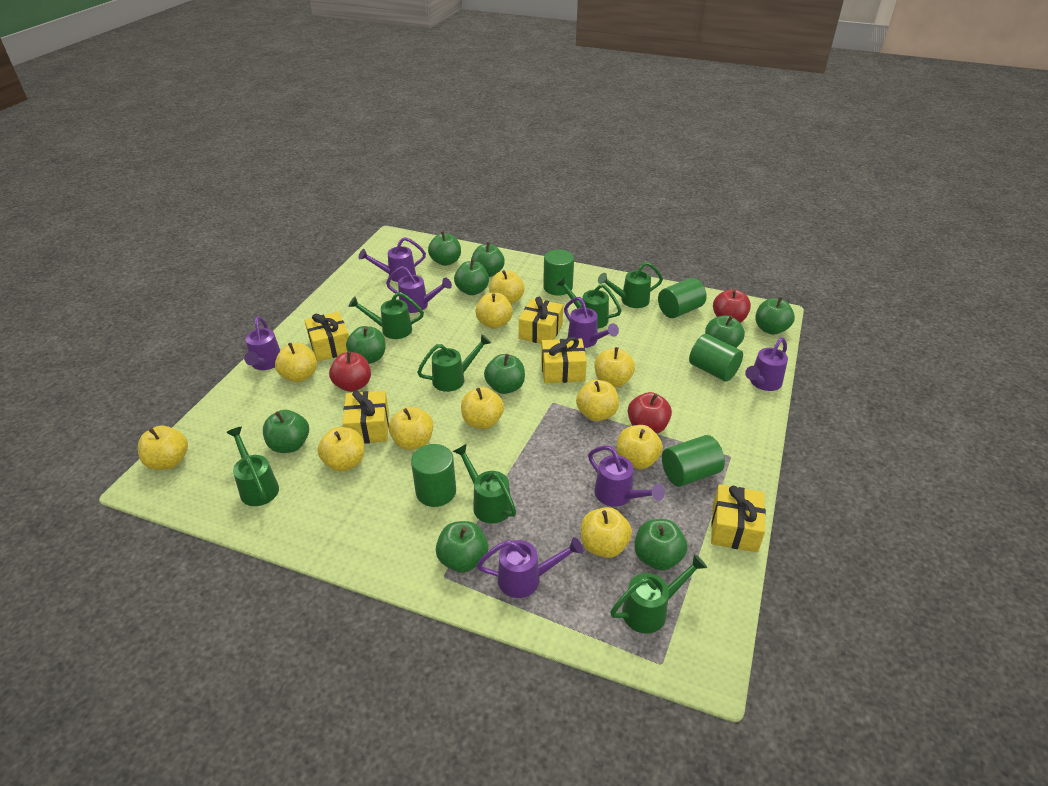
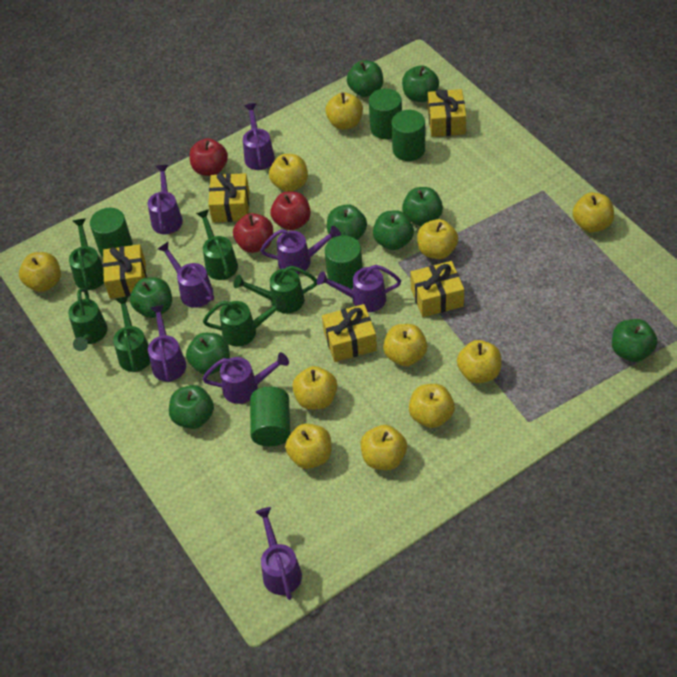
green apple: 10 -> 9
green watering can: 7 -> 6
purple watering can: 7 -> 8

